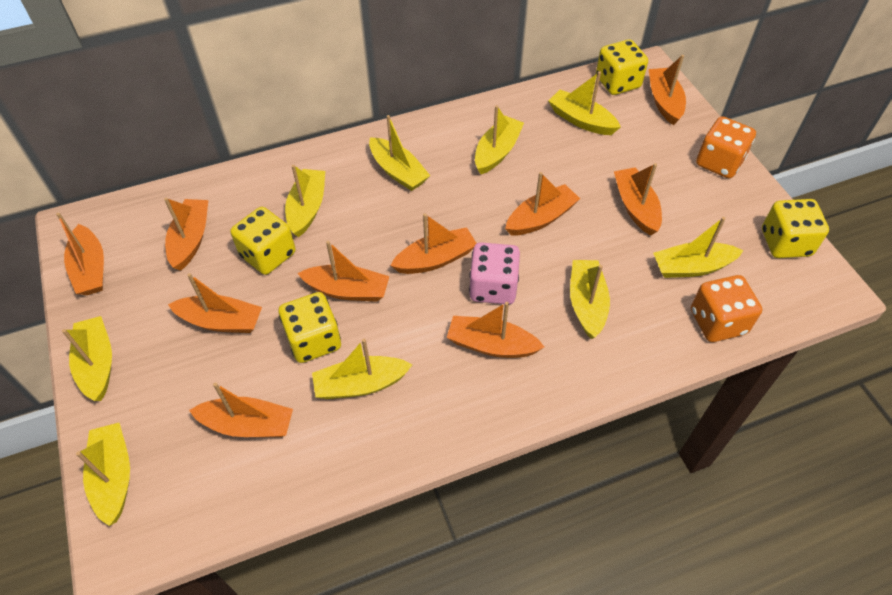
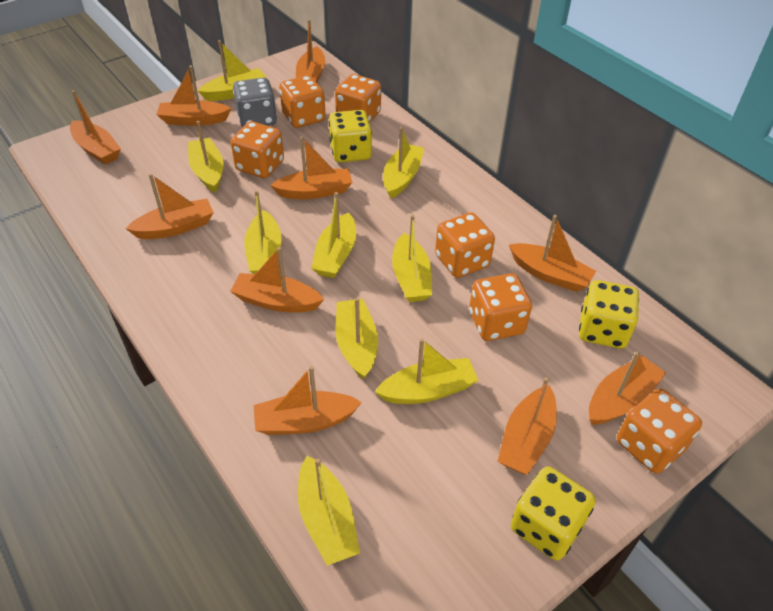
grey dice: 0 -> 1
orange dice: 2 -> 6
pink dice: 1 -> 0
yellow dice: 4 -> 3

